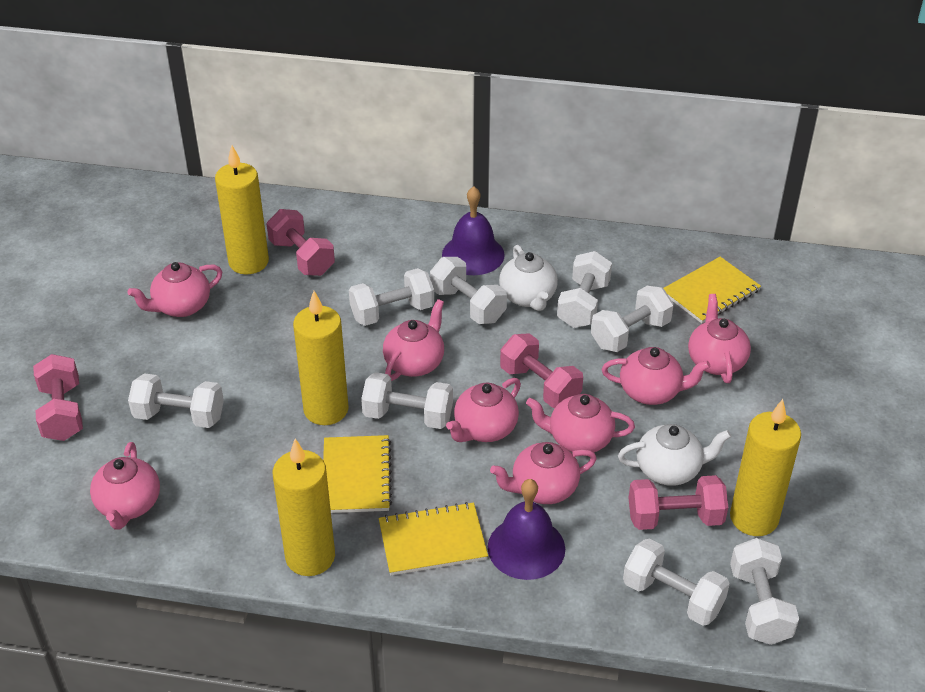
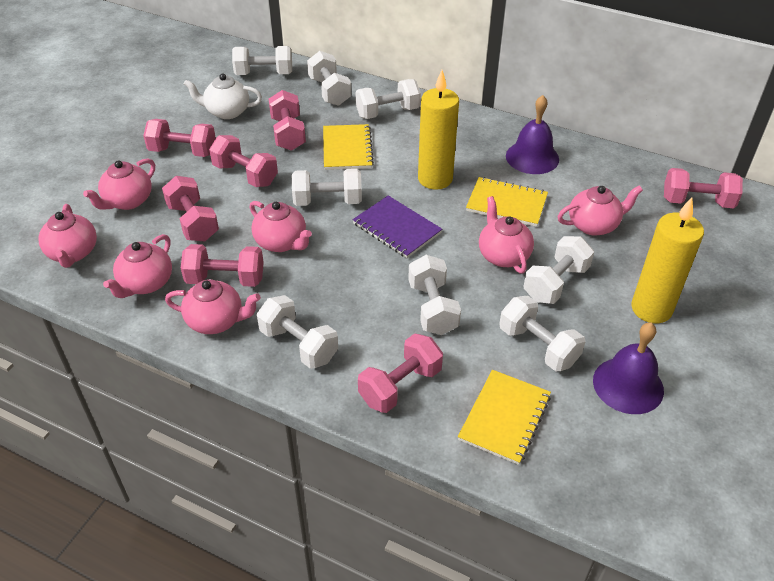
pink dumbbell: 4 -> 7
pink teapot: 8 -> 7
purple notebook: 0 -> 1
white teapot: 2 -> 1
yellow candle: 4 -> 2

